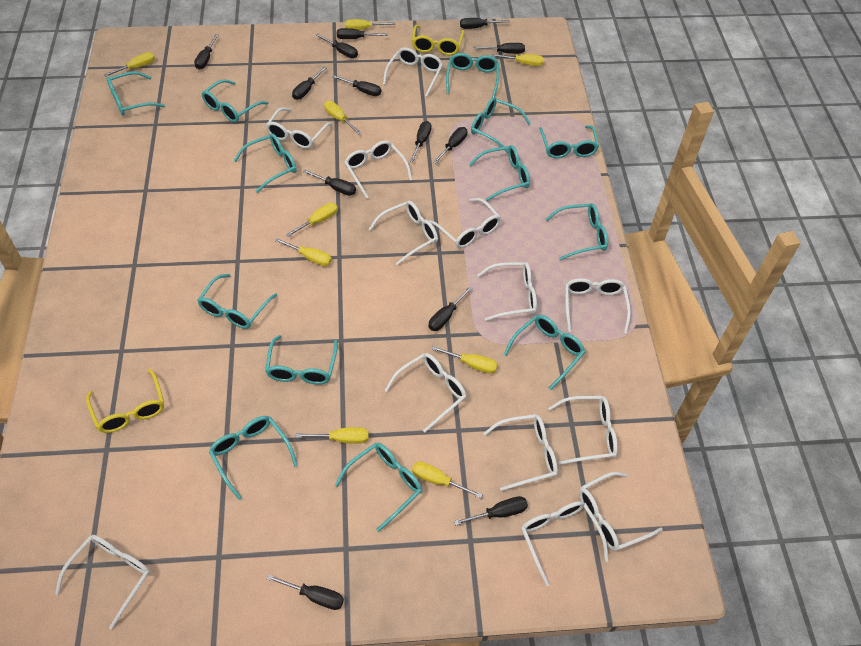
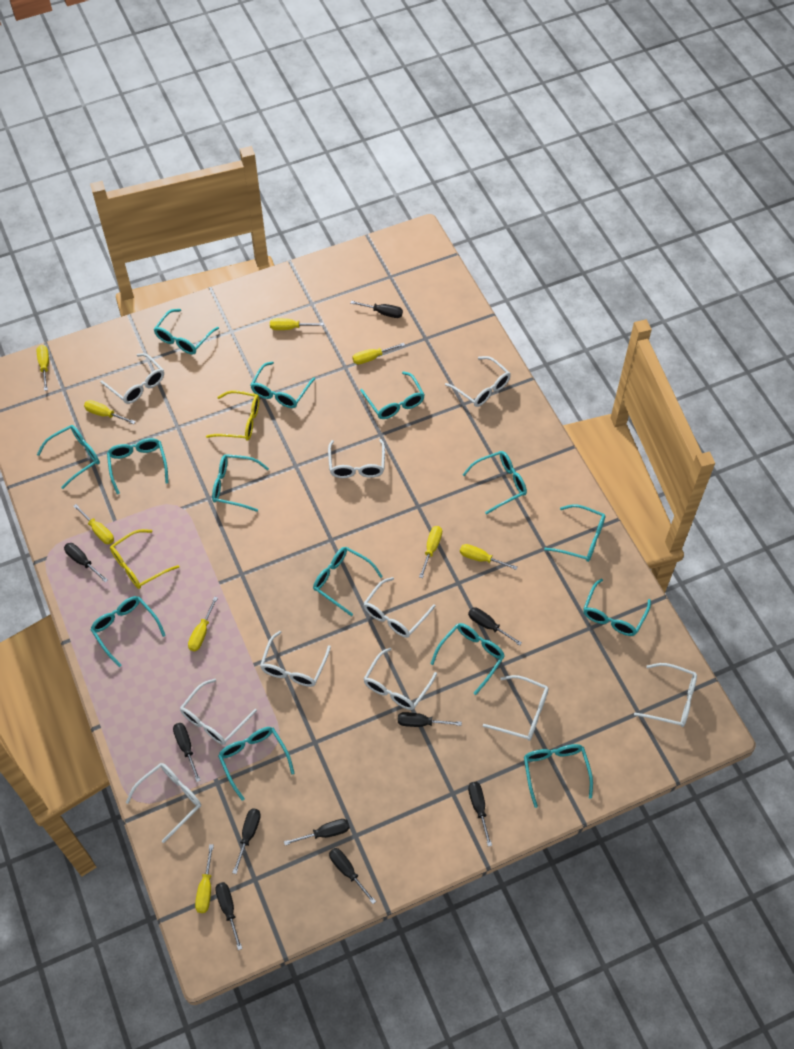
black screwdriver: 13 -> 10
turquoise glasses: 13 -> 14
white glasses: 13 -> 10

